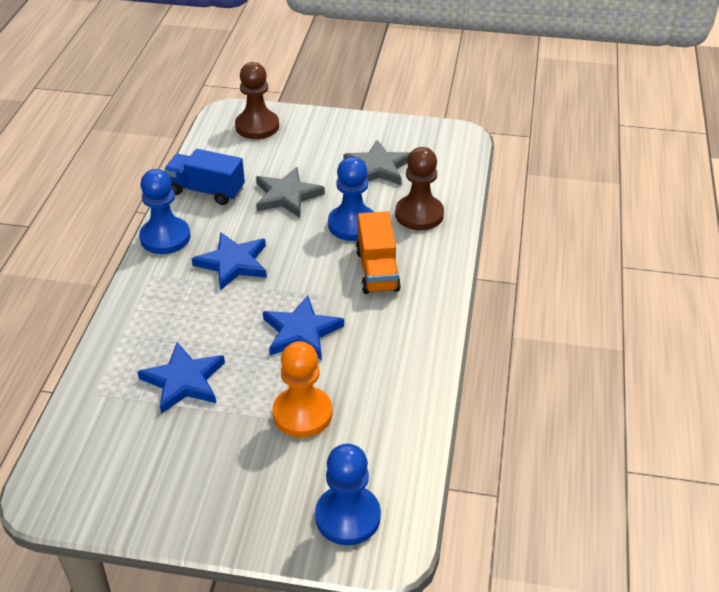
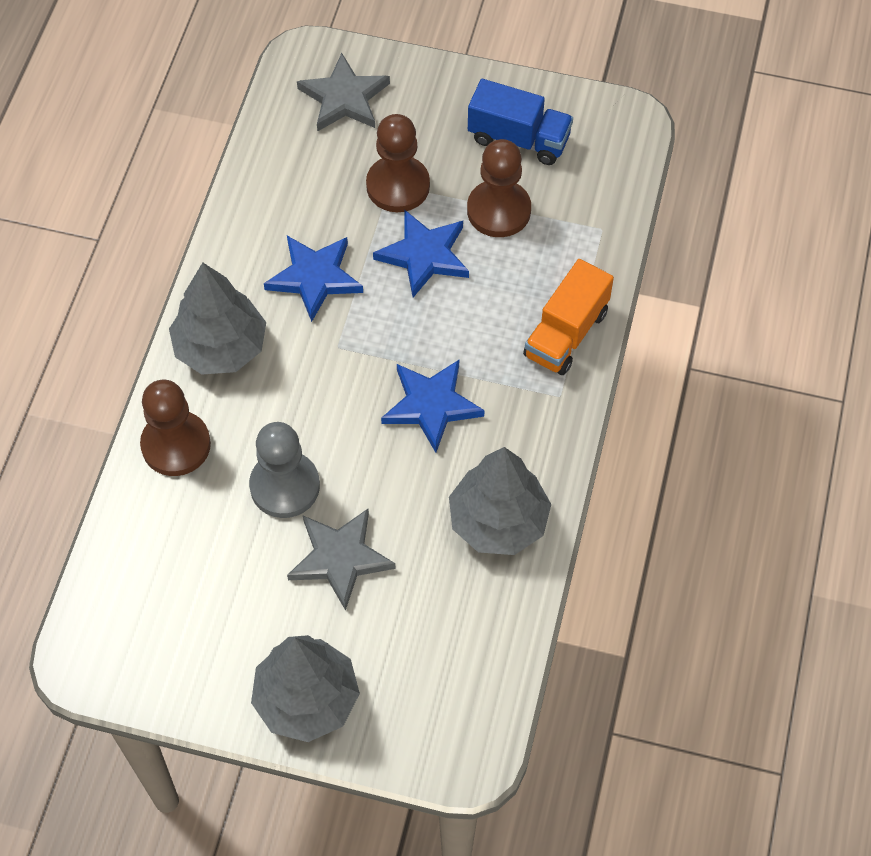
blue pawn: 3 -> 0
brown pawn: 2 -> 3
grey pawn: 0 -> 1
grey tree: 0 -> 3
orange pawn: 1 -> 0

